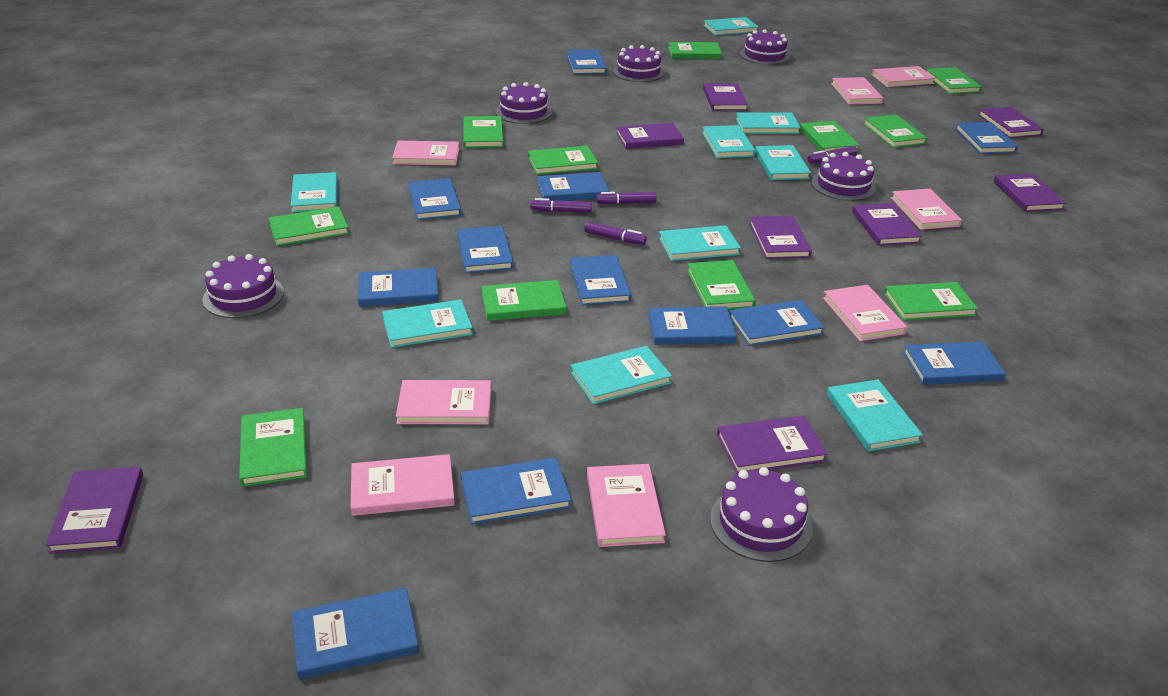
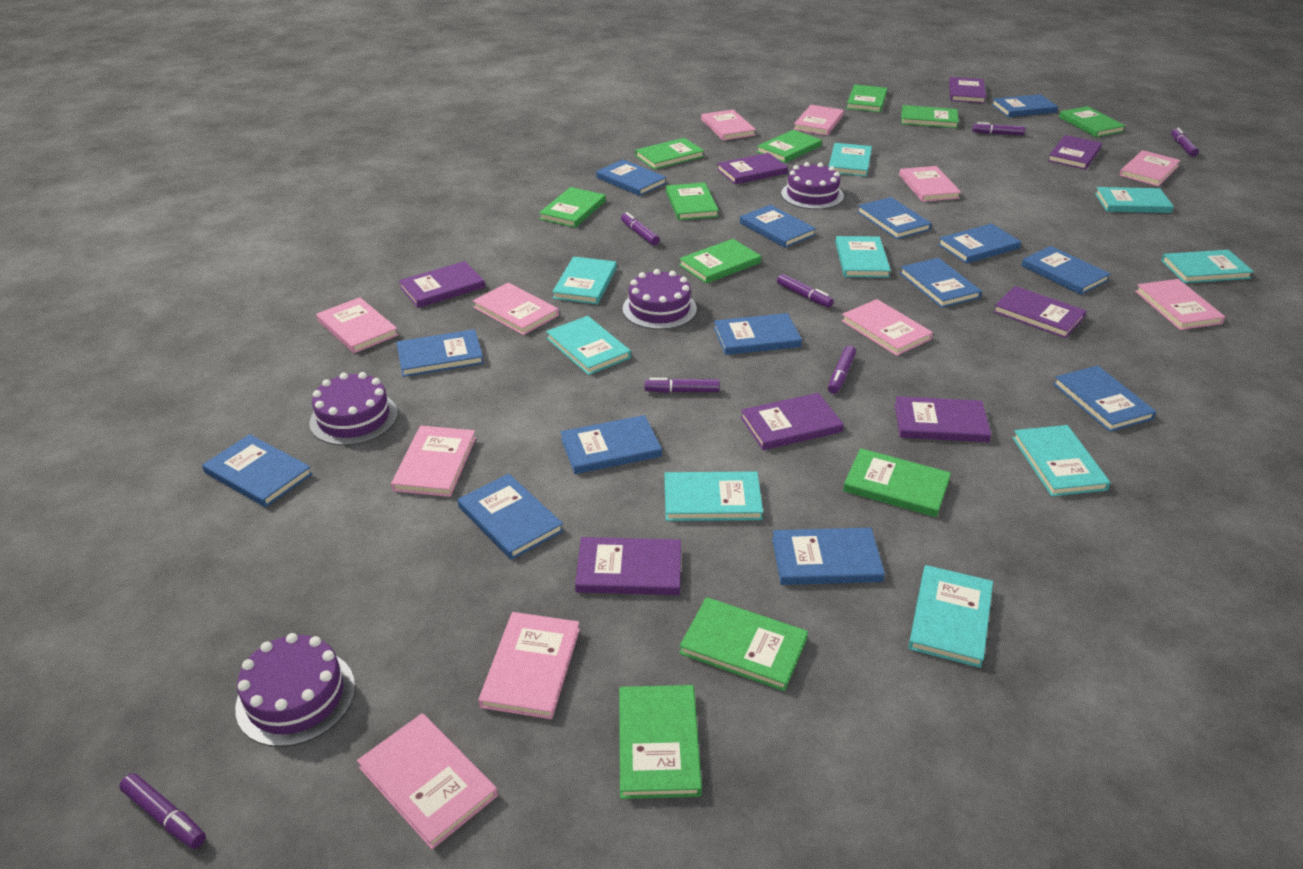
blue book: 12 -> 14
pink book: 8 -> 11
purple cake: 6 -> 4
purple marker: 4 -> 7

